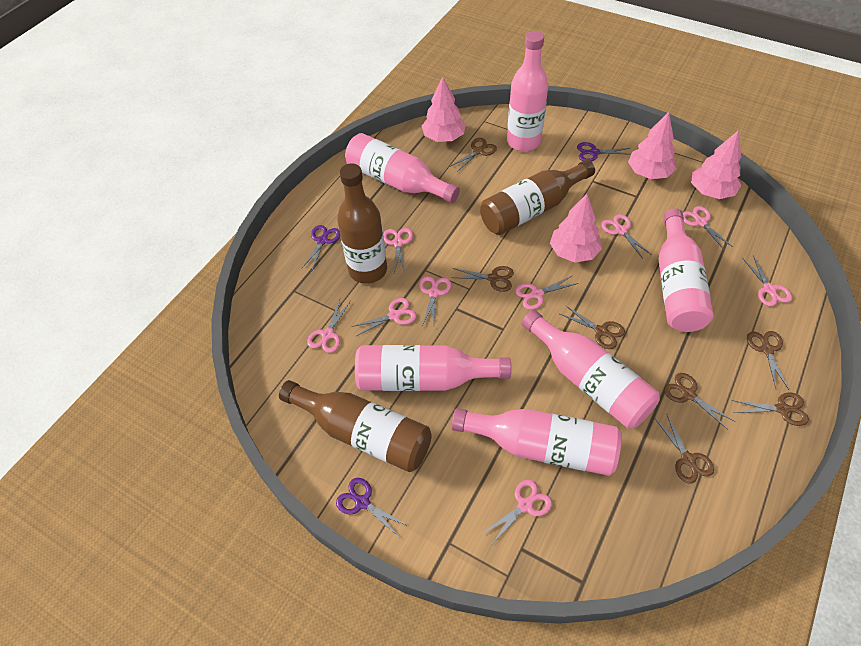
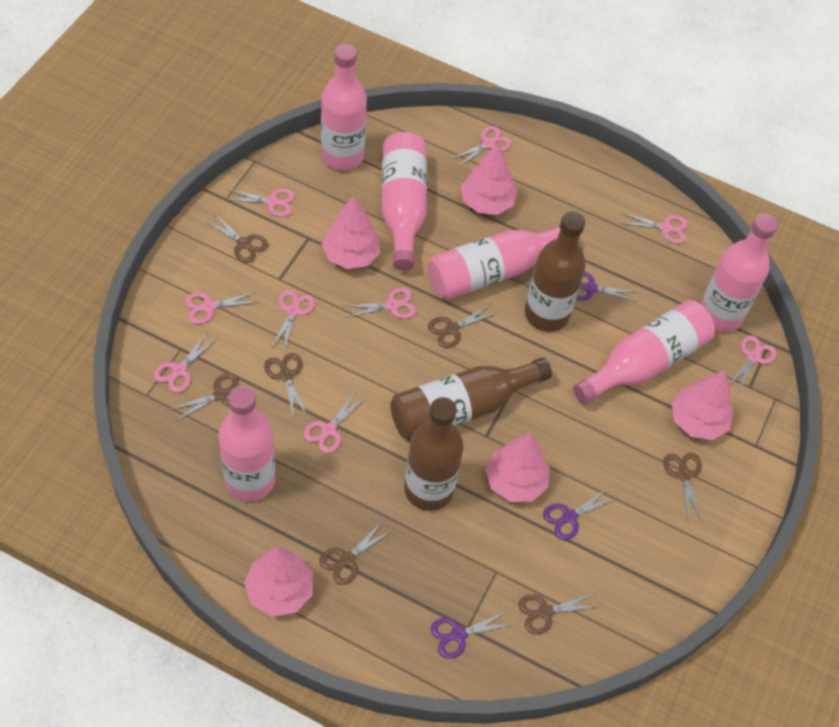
pink tree: 4 -> 5

